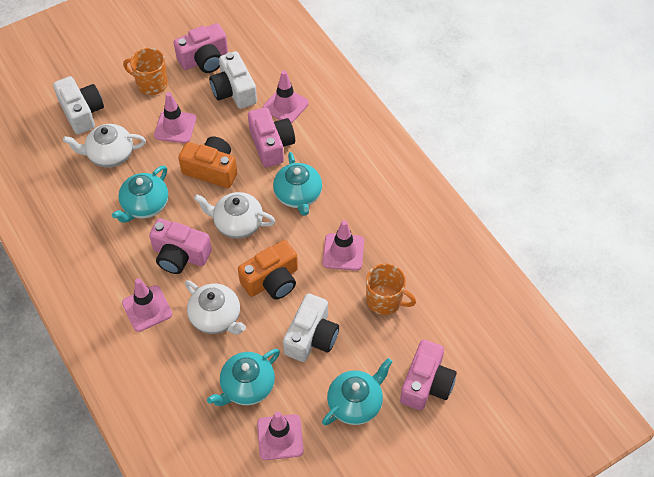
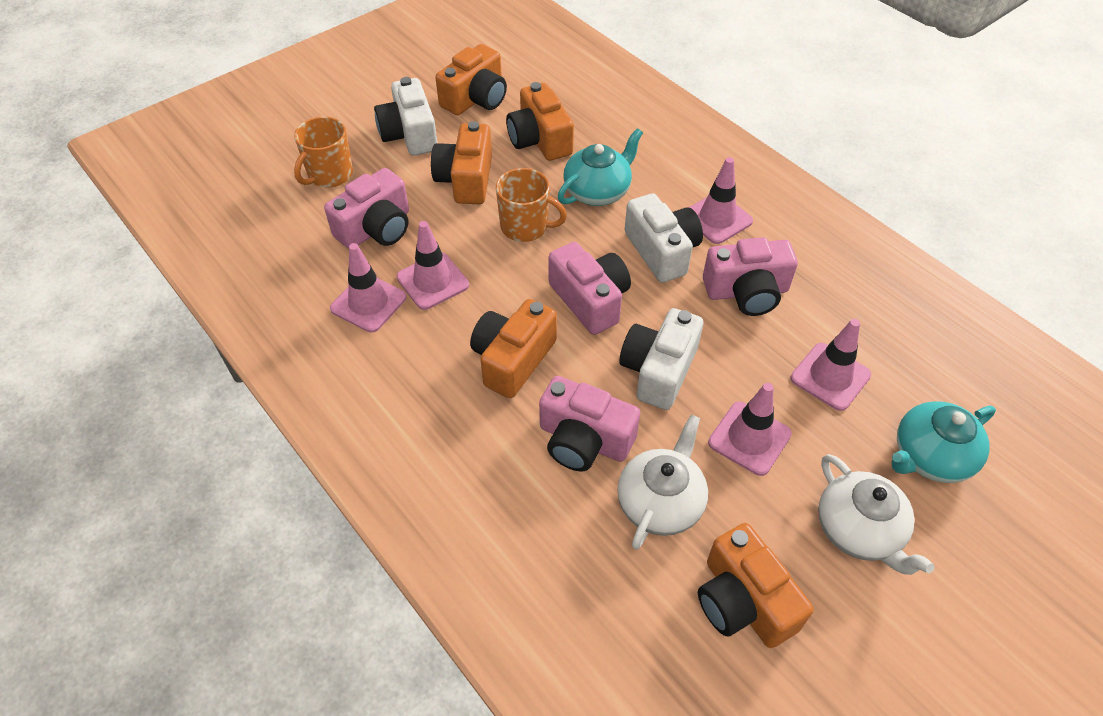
orange camera: 2 -> 5
turquoise teapot: 4 -> 2
white teapot: 3 -> 2

